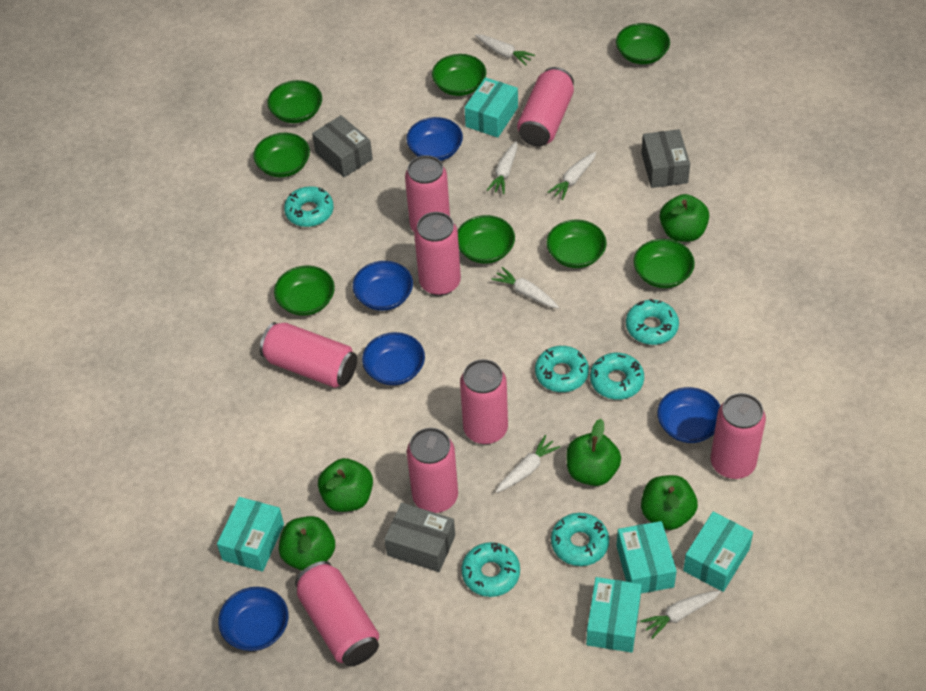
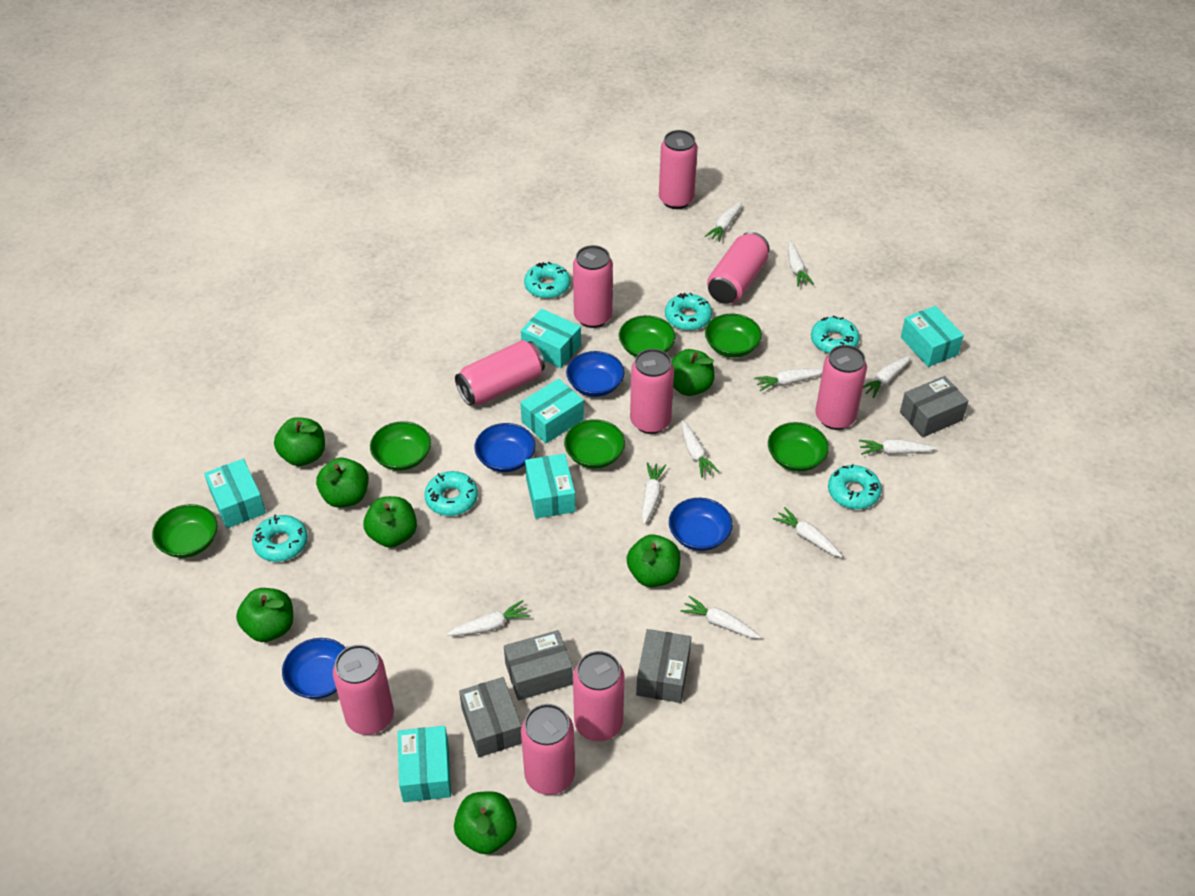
blue bowl: 5 -> 4
green apple: 5 -> 7
green bowl: 8 -> 6
grey box: 3 -> 4
pink can: 8 -> 9
turquoise box: 5 -> 6
white carrot: 6 -> 10

